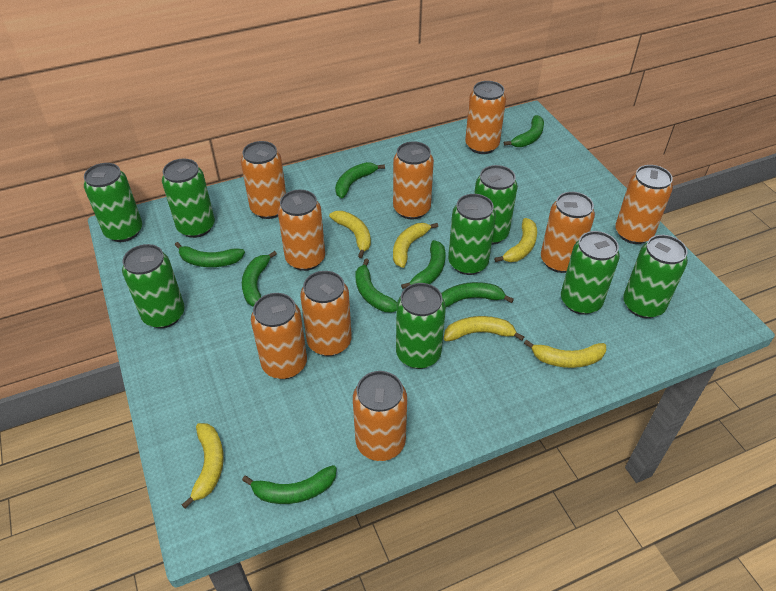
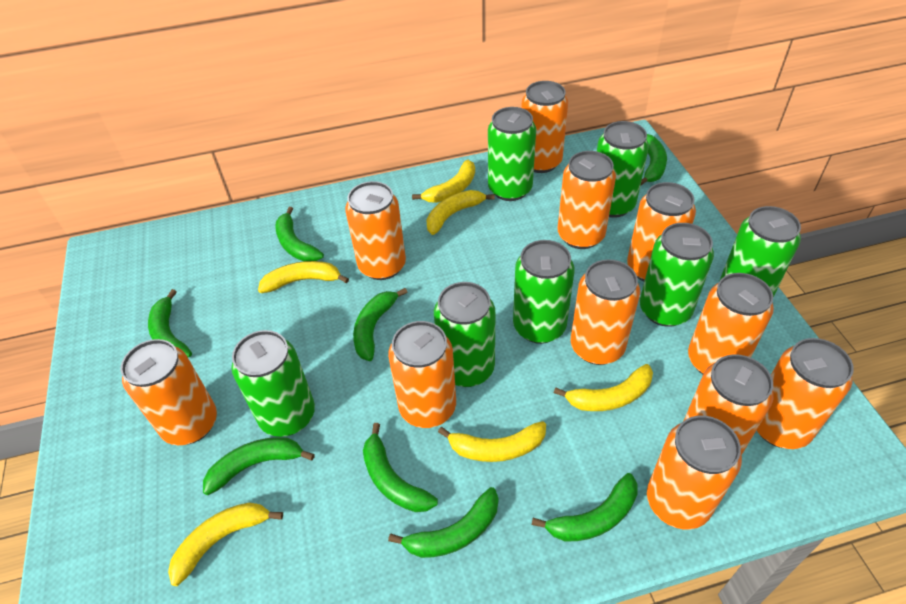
green can: 8 -> 7
orange can: 9 -> 11

